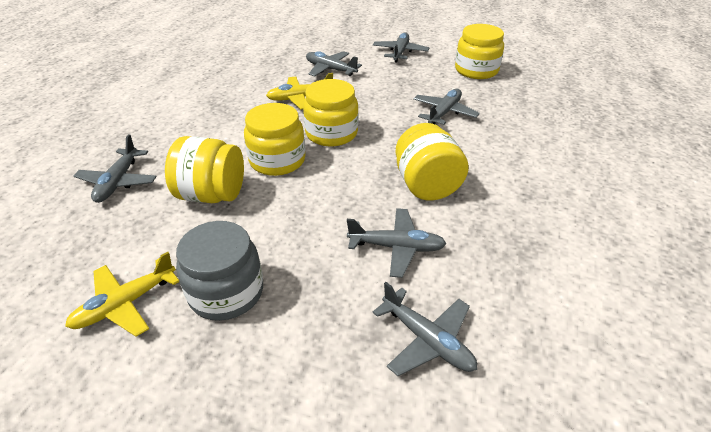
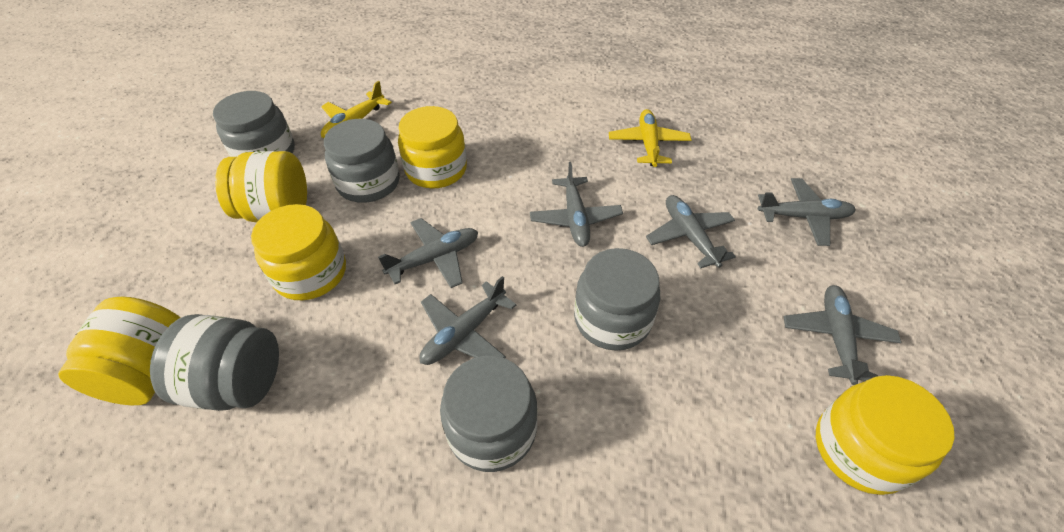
grey jar: 1 -> 5

